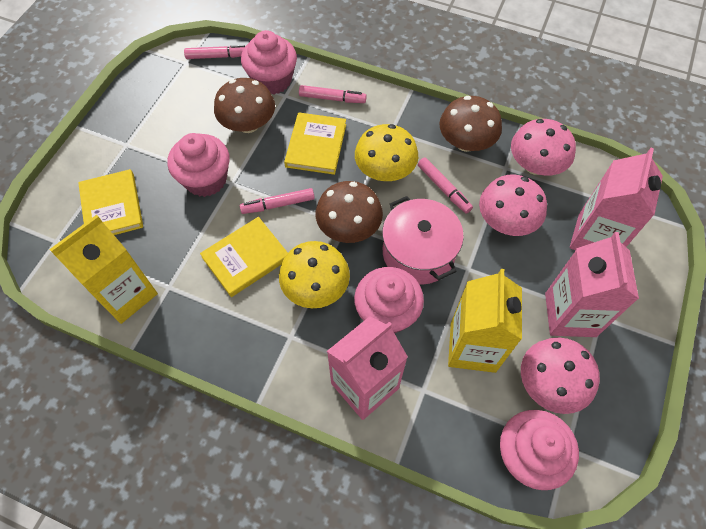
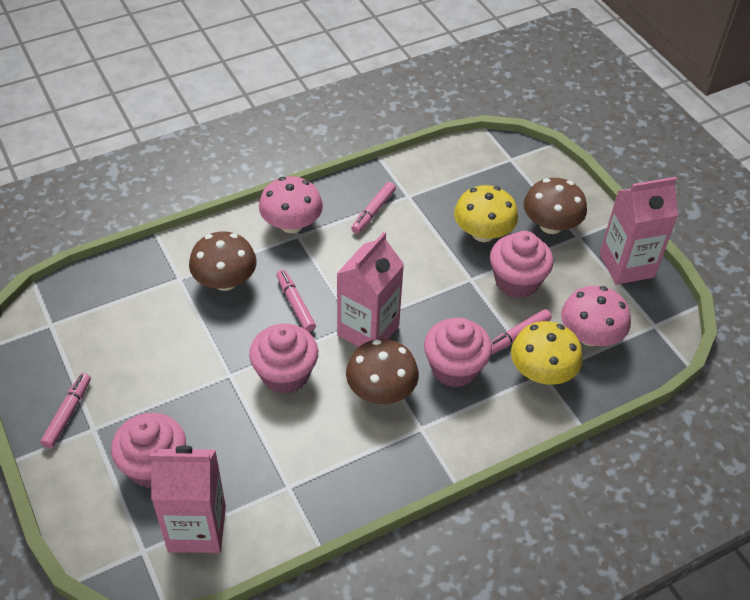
pink mushroom: 3 -> 2
pink pot: 1 -> 0
yellow book: 3 -> 0
yellow carton: 2 -> 0

